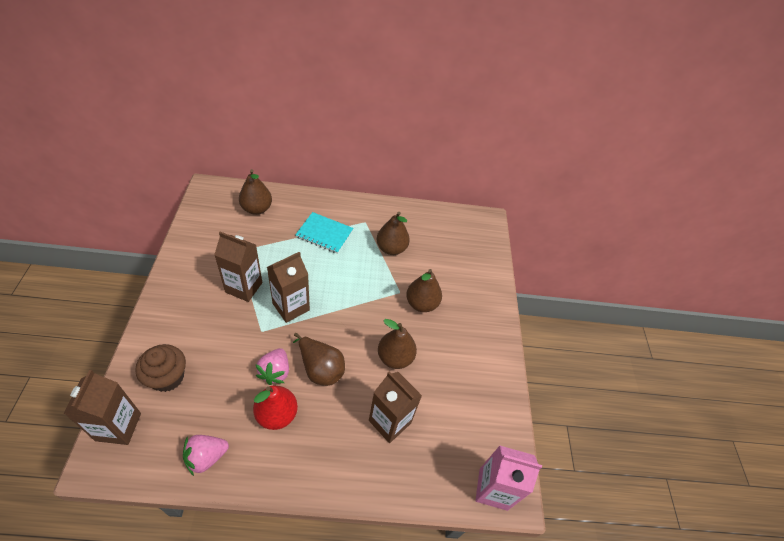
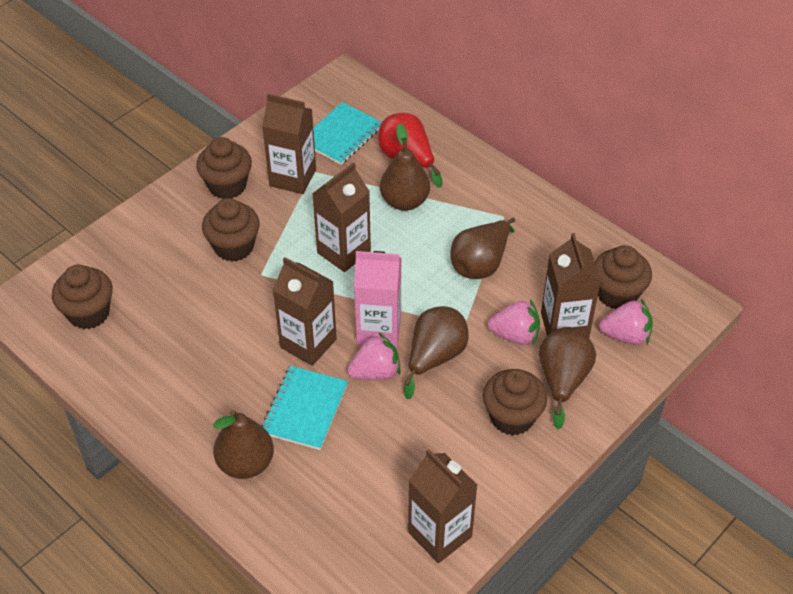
brown carton: 4 -> 5
brown cupcake: 1 -> 5
pink strawberry: 2 -> 3
turquoise notebook: 1 -> 2

